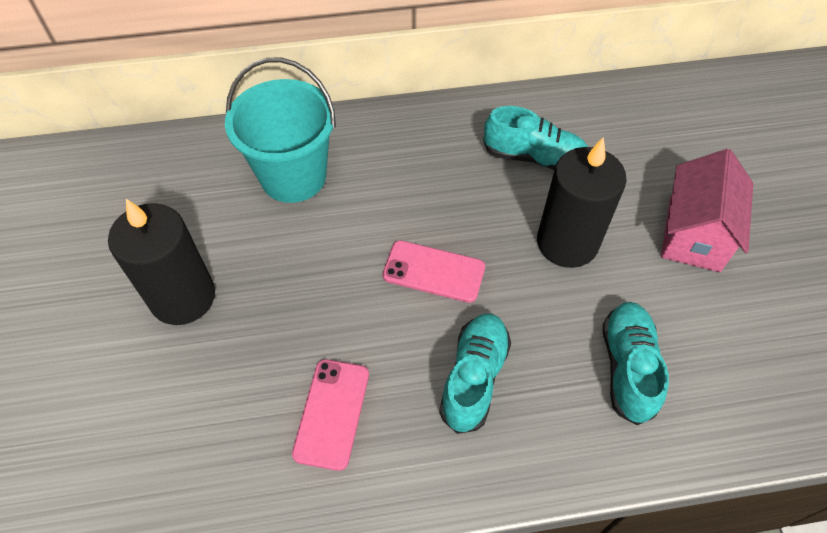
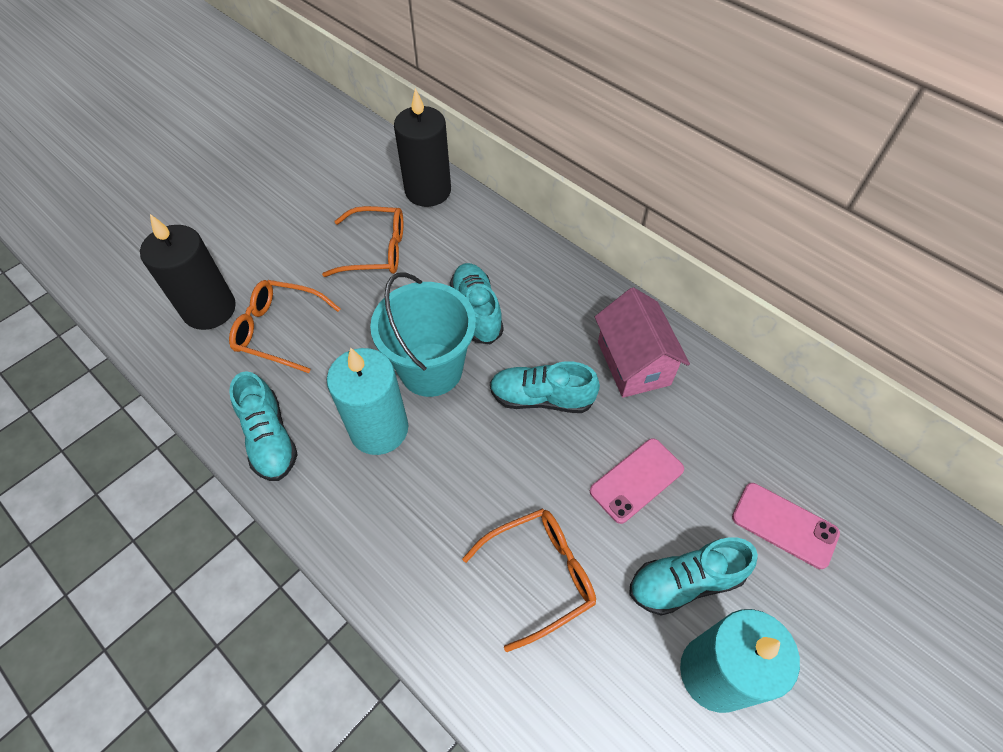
orange glasses: 0 -> 3
turquoise candle: 0 -> 2
turquoise shoe: 3 -> 4

